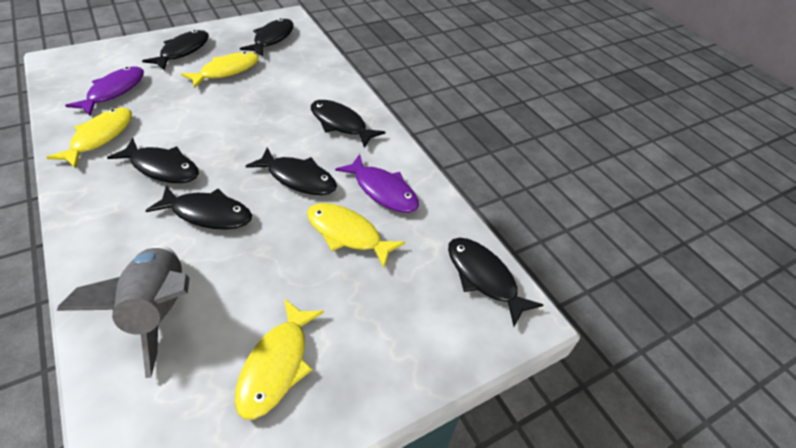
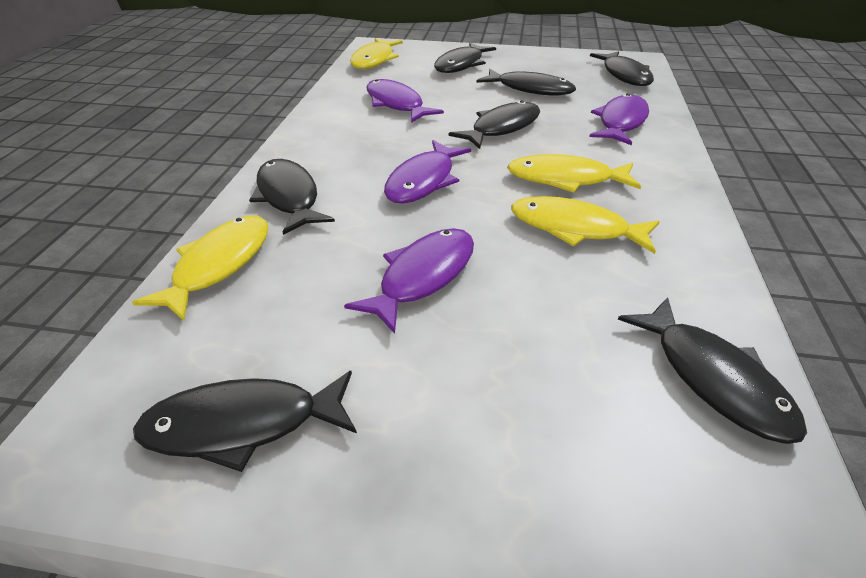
grey rocket: 1 -> 0
purple fish: 2 -> 4

